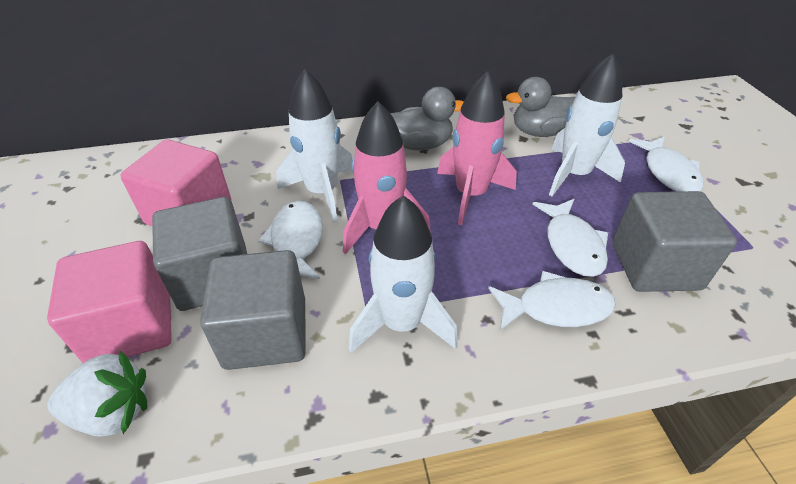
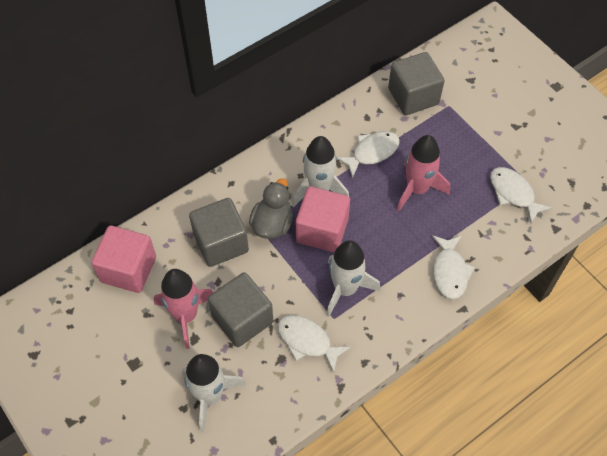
grey duck: 2 -> 1
white strawberry: 1 -> 0

